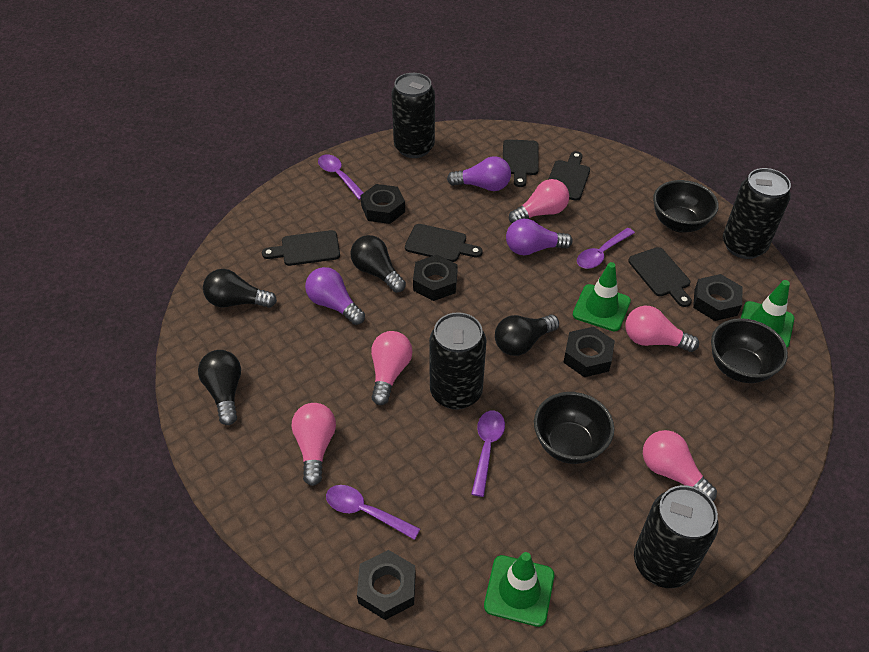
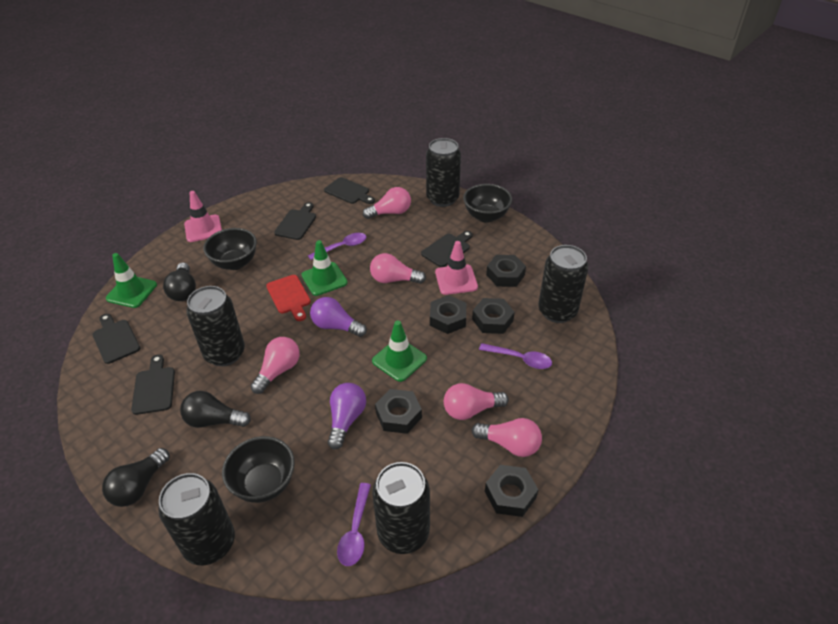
black can: 4 -> 5
black light bulb: 4 -> 3
pink traffic cone: 0 -> 2
purple light bulb: 3 -> 2
purple spoon: 4 -> 3
red cutting board: 0 -> 1

